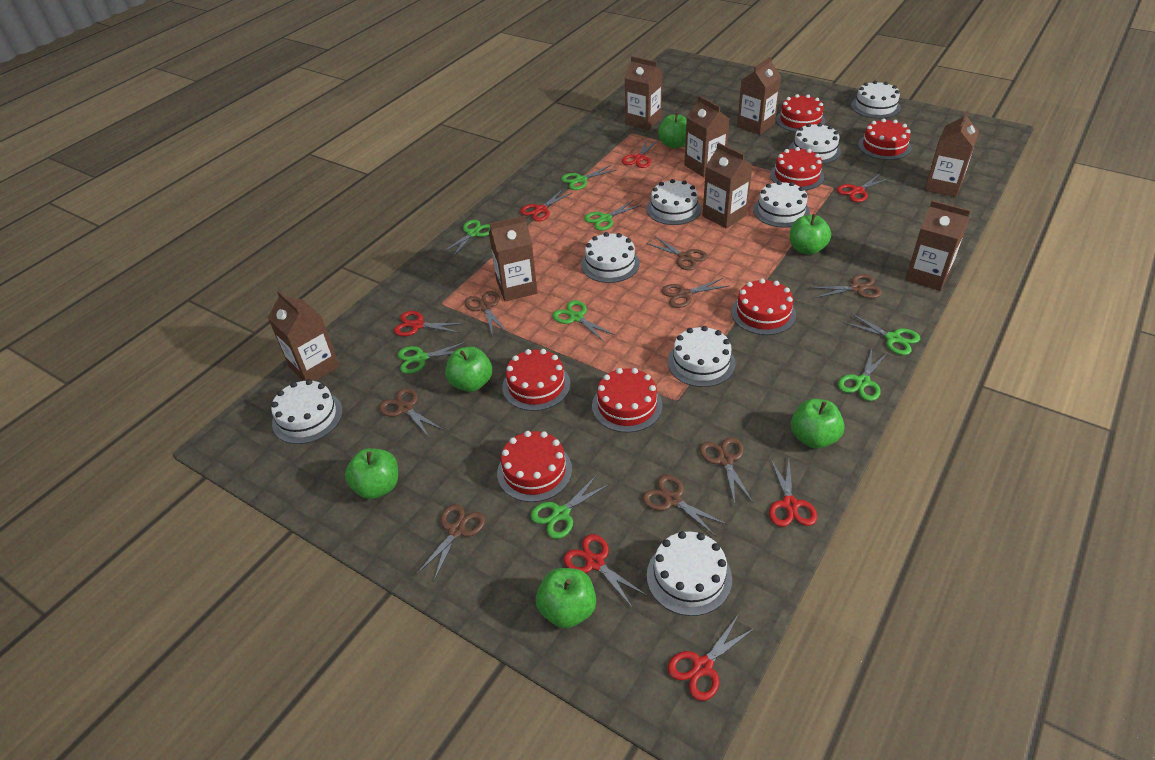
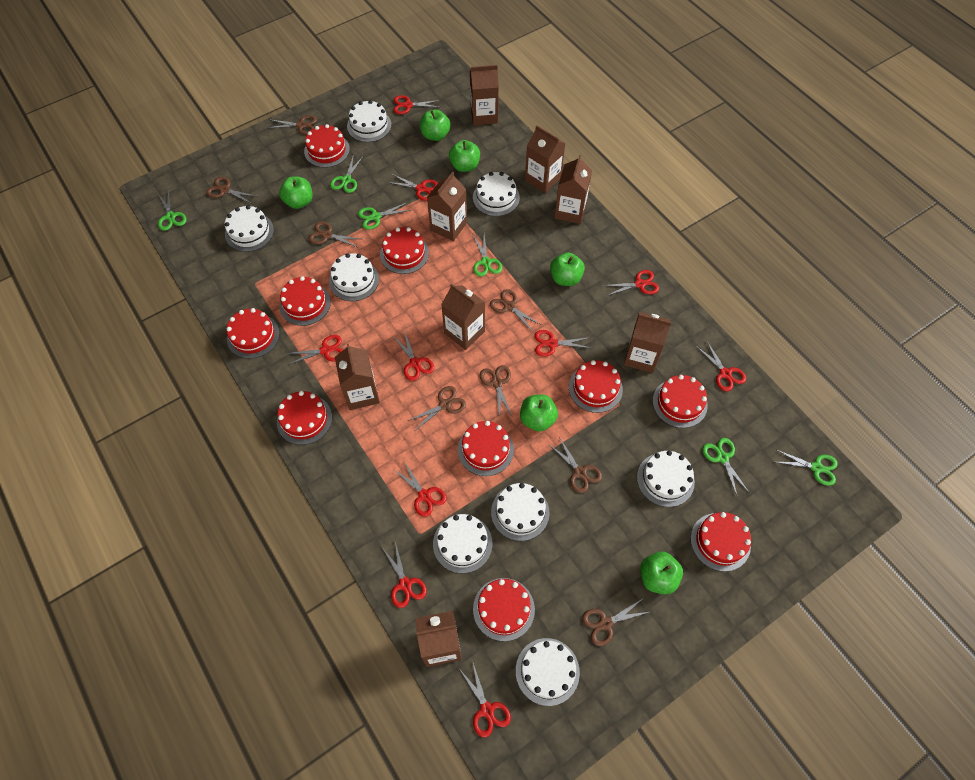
green scissors: 8 -> 6
red cake: 7 -> 10
red scissors: 7 -> 10

